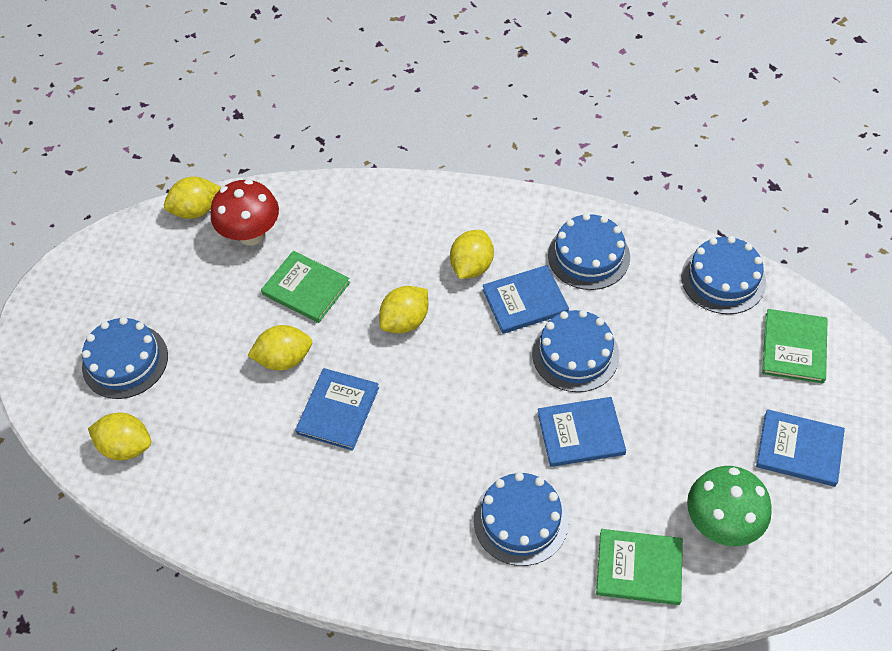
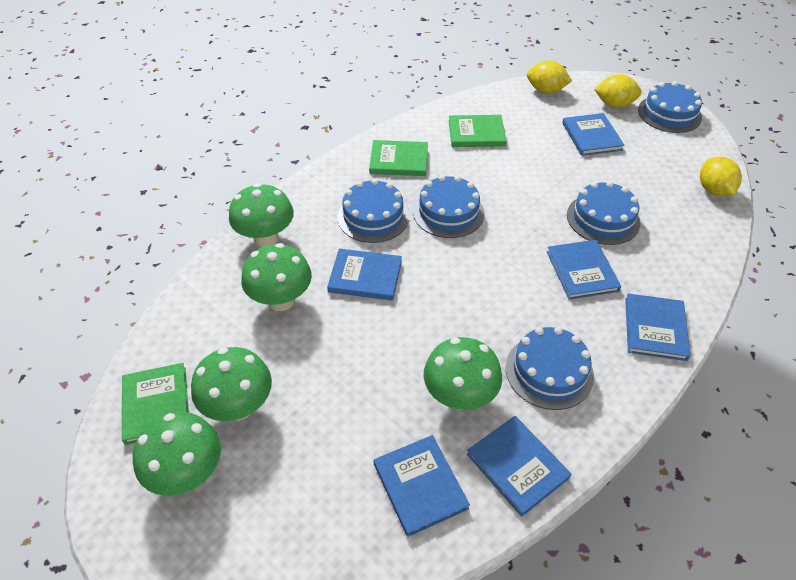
blue book: 4 -> 6
green mushroom: 1 -> 5
red mushroom: 1 -> 0
yellow lemon: 5 -> 3

